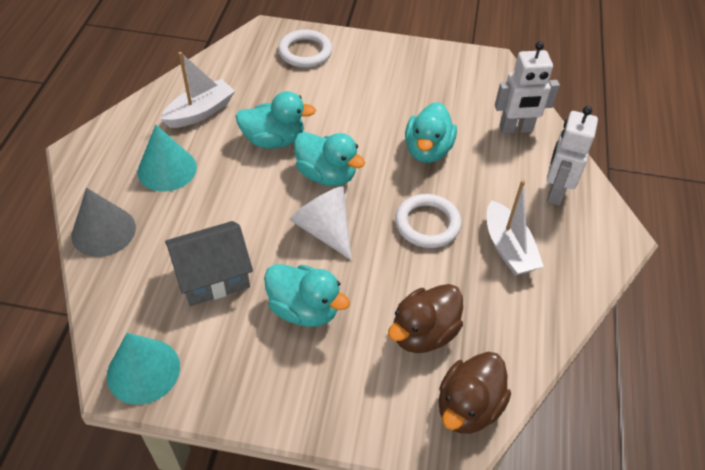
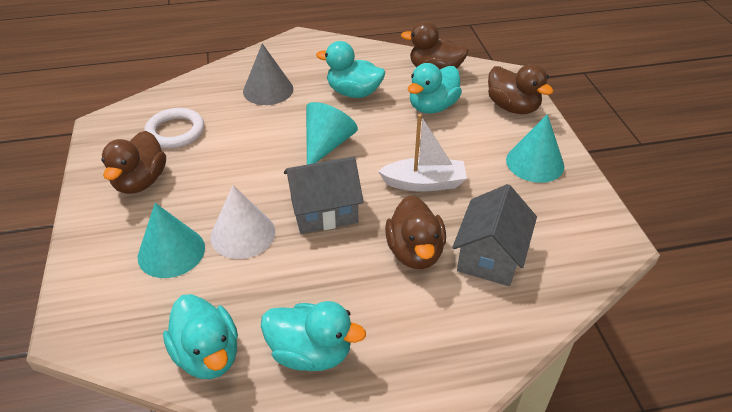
brown duck: 2 -> 4
grey house: 1 -> 2
turquoise cone: 2 -> 3
white boat: 2 -> 1
white ring: 2 -> 1
white robot: 2 -> 0

